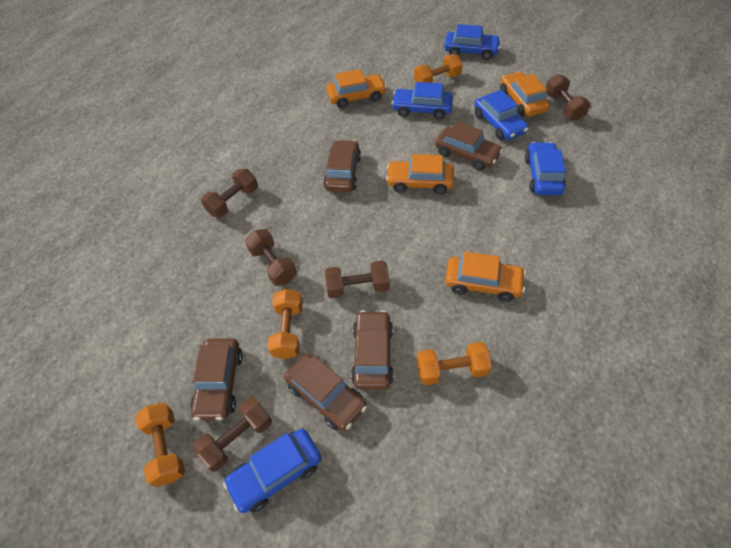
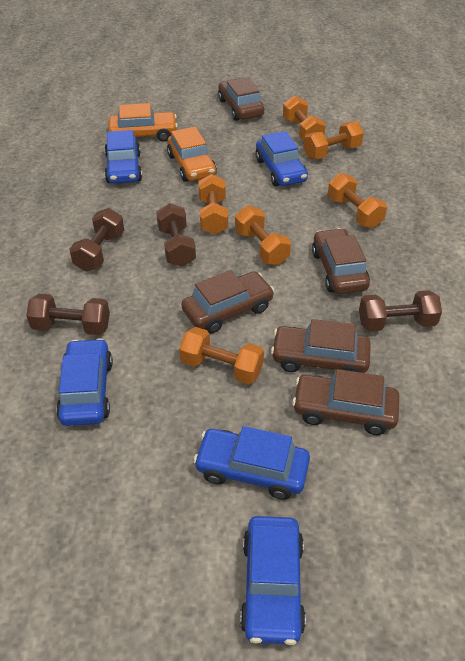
brown dumbbell: 5 -> 4
orange car: 4 -> 2
orange dumbbell: 4 -> 6

